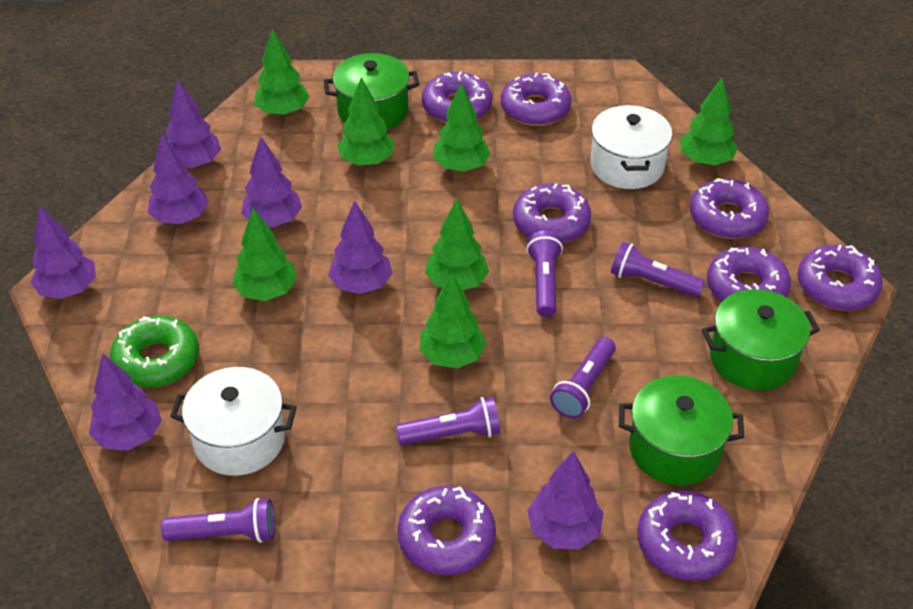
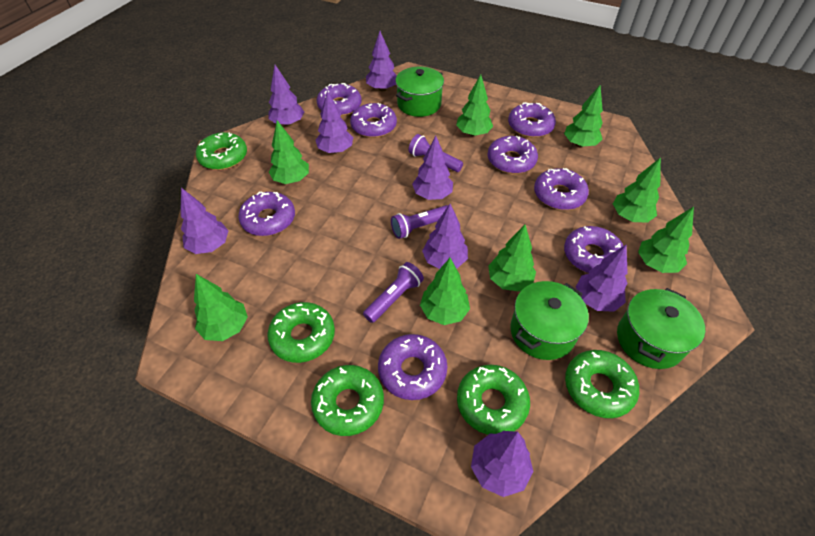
green donut: 1 -> 5
green tree: 7 -> 8
purple flashlight: 5 -> 3
purple tree: 7 -> 8
white pot: 2 -> 0

